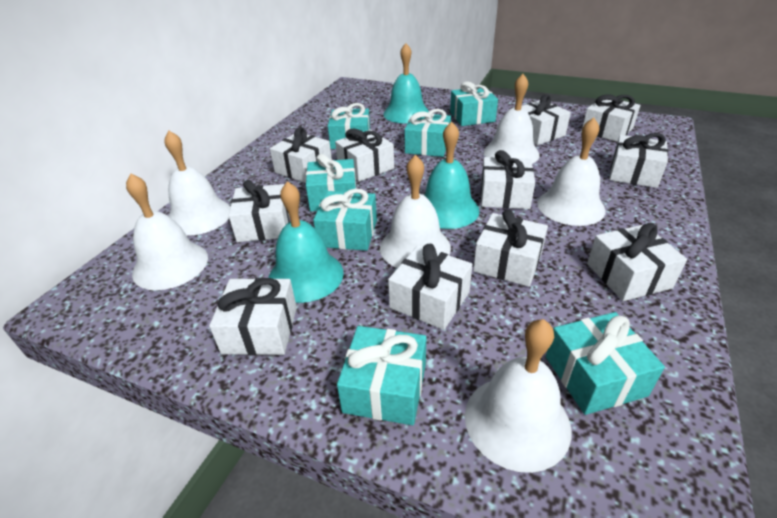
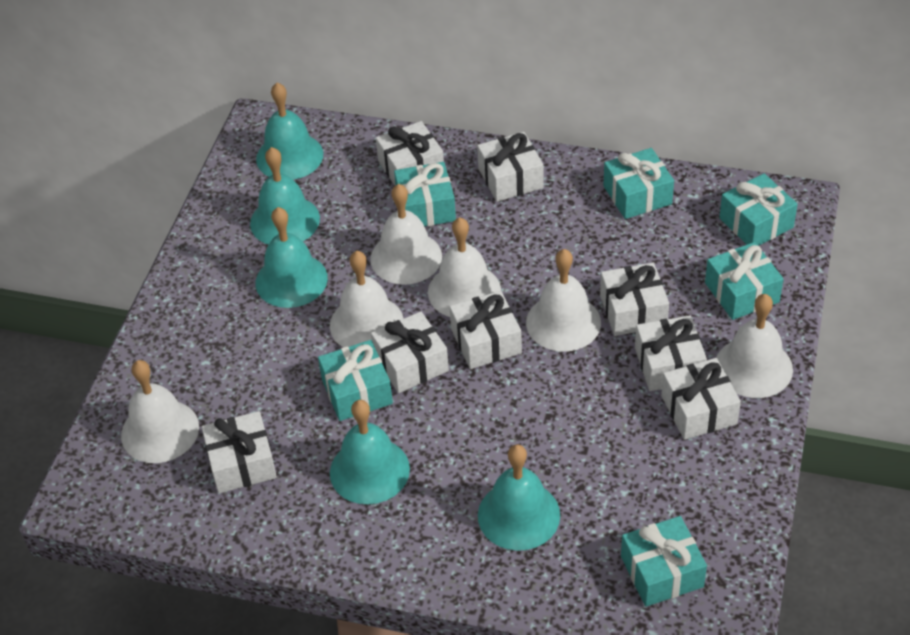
turquoise bell: 3 -> 5
turquoise gift: 7 -> 6
white gift: 11 -> 8

